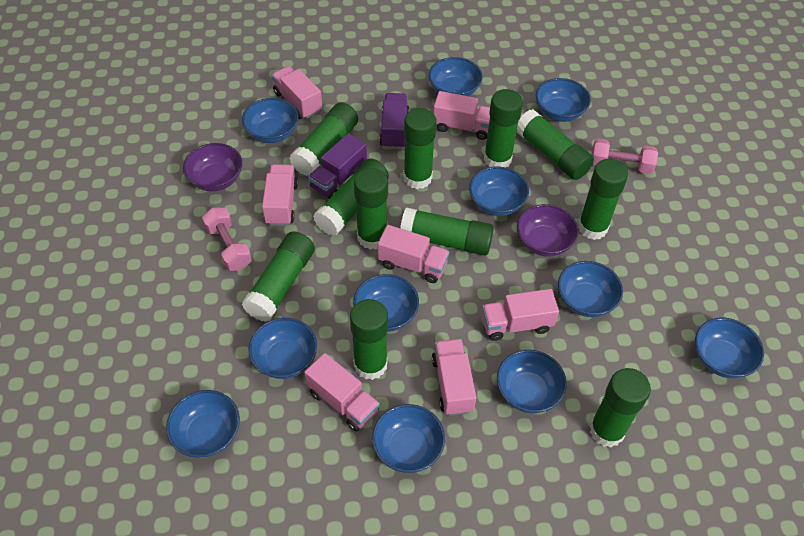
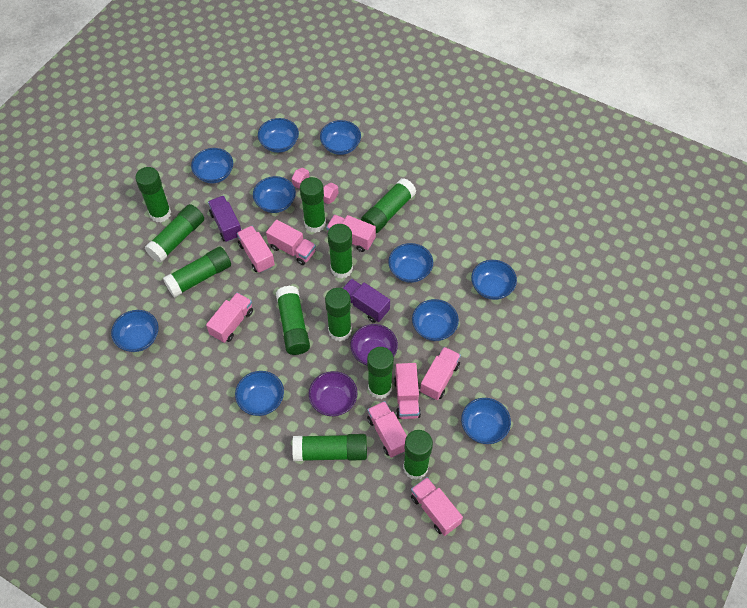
blue bowl: 11 -> 10
pink dumbbell: 2 -> 1
pink truck: 7 -> 8

